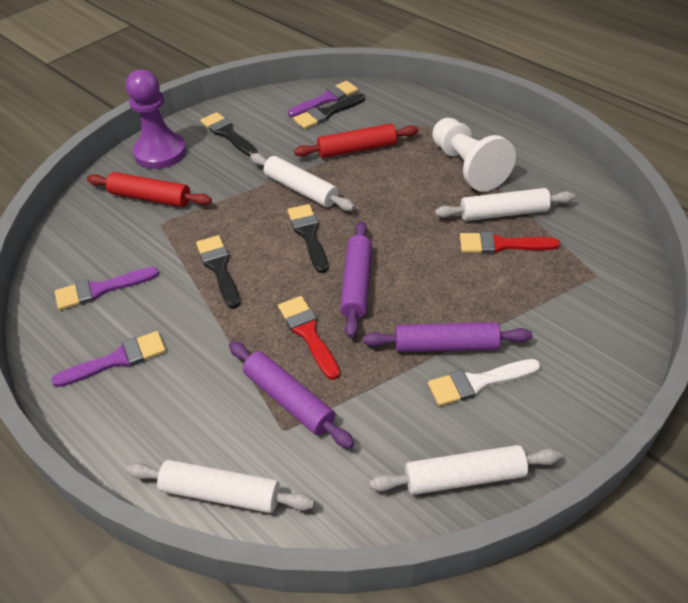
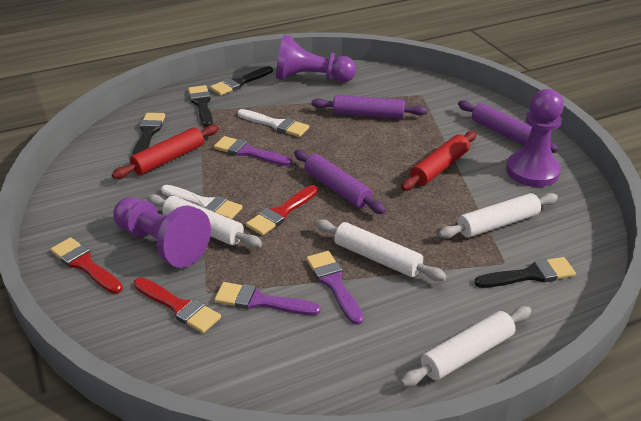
purple pawn: 1 -> 3
red brush: 2 -> 3
white brush: 1 -> 2
white pawn: 1 -> 0

